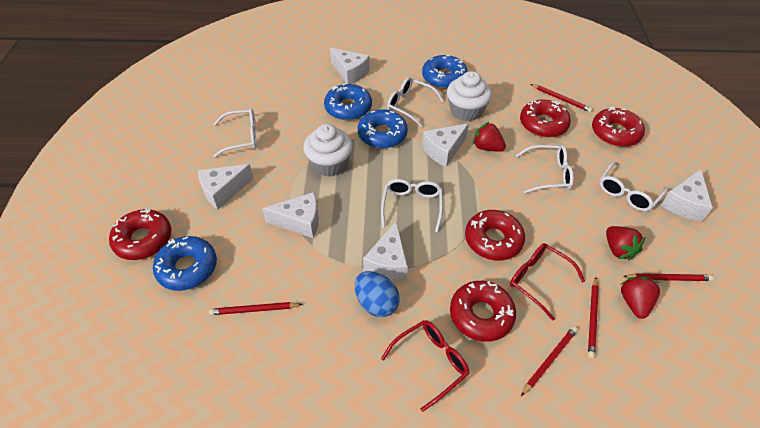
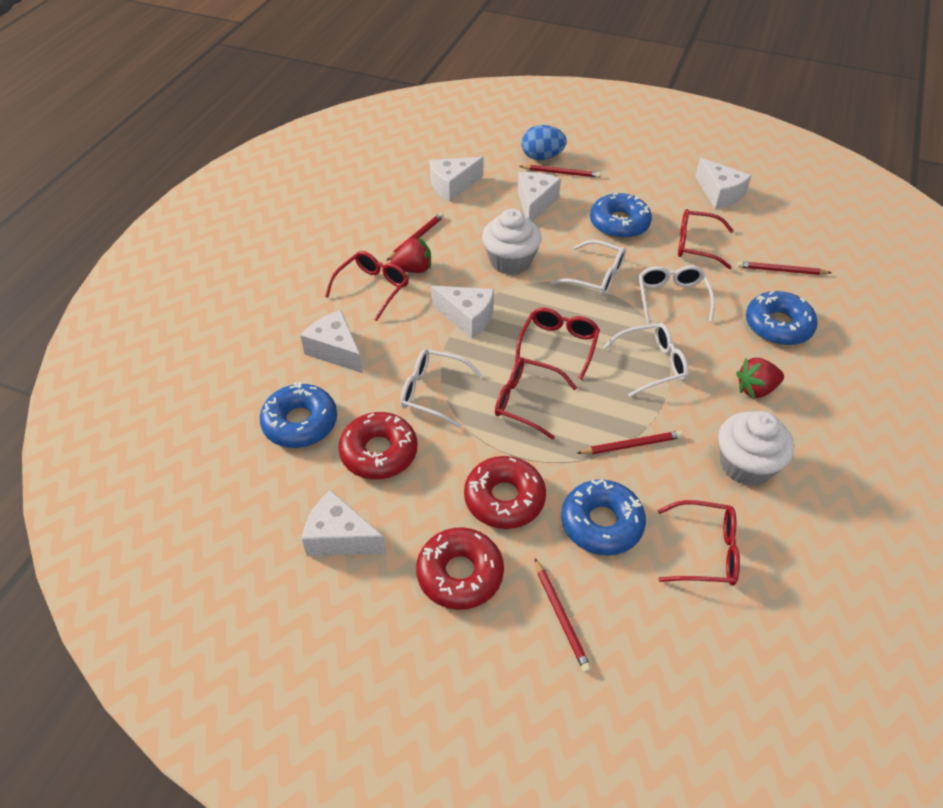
red donut: 5 -> 3
red glasses: 2 -> 5
red strawberry: 3 -> 2
white glasses: 5 -> 4

